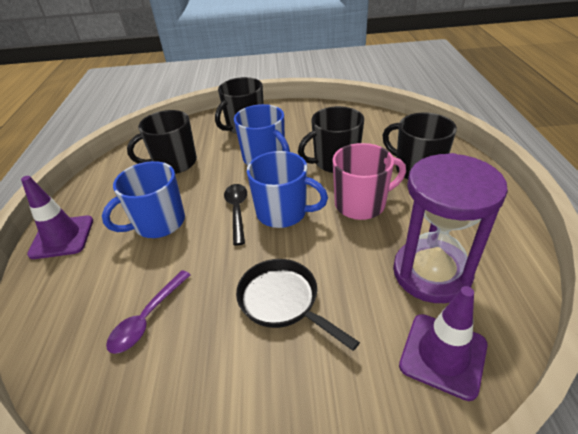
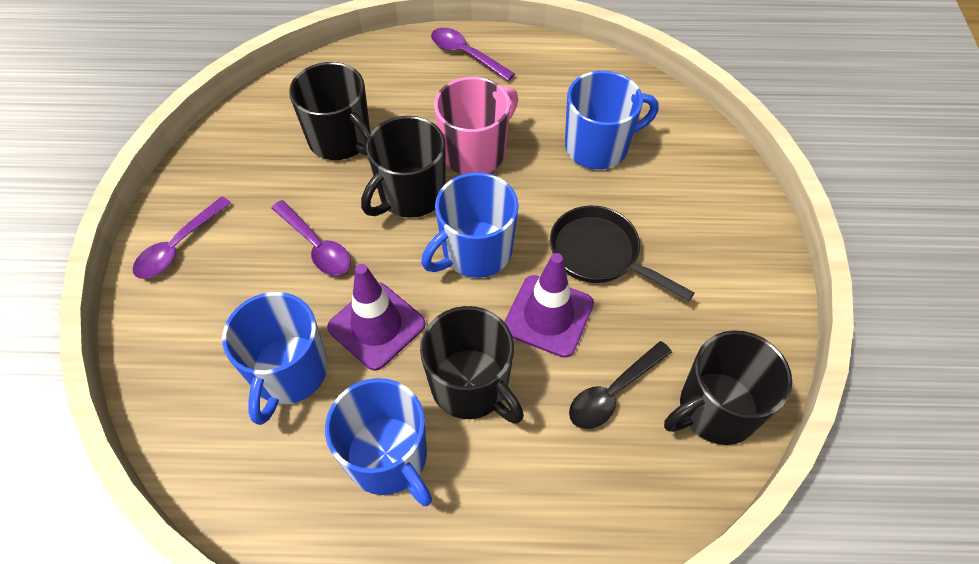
blue mug: 3 -> 4
purple hourglass: 1 -> 0
purple spoon: 1 -> 3

